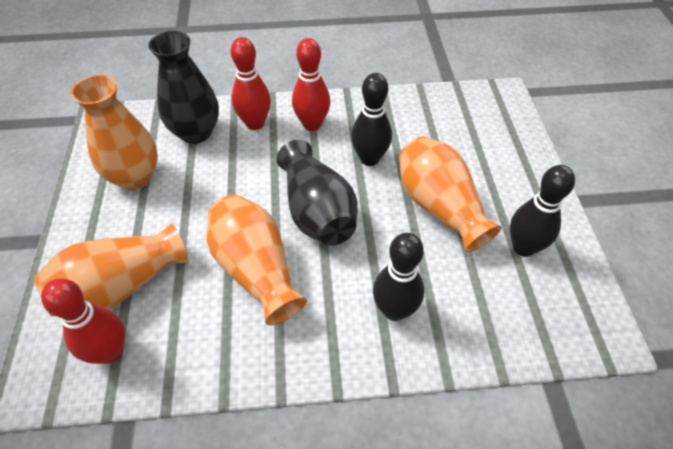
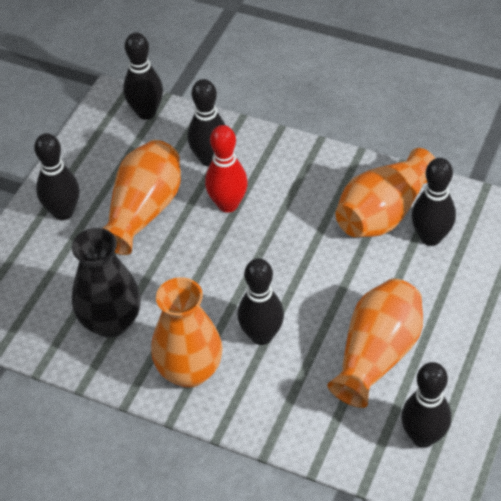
black bowling pin: 3 -> 6
black vase: 2 -> 1
red bowling pin: 3 -> 1

